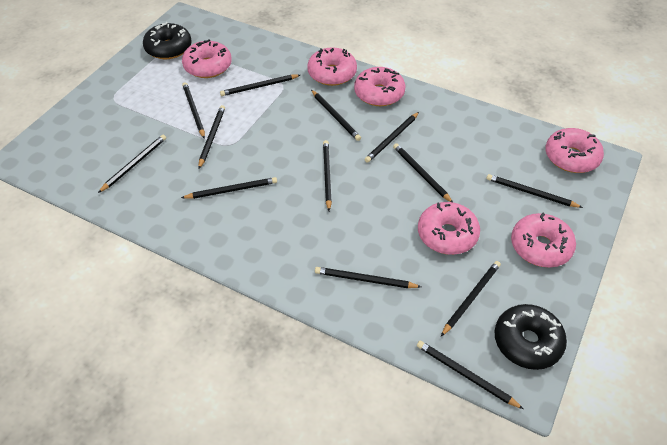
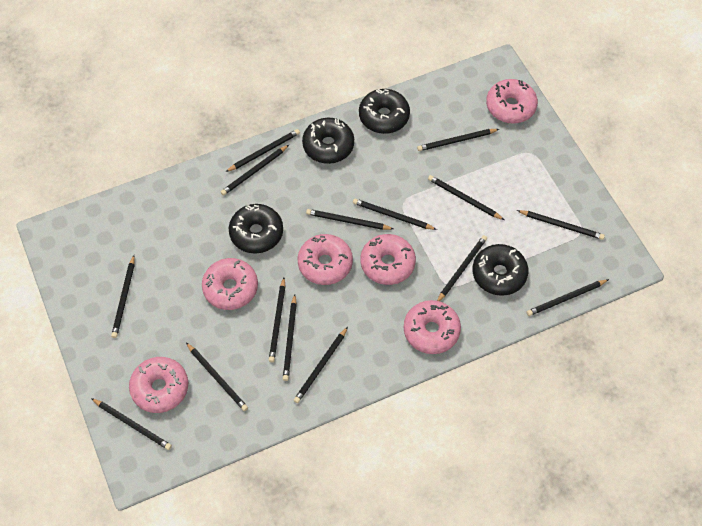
black donut: 2 -> 4
black pencil: 13 -> 15

